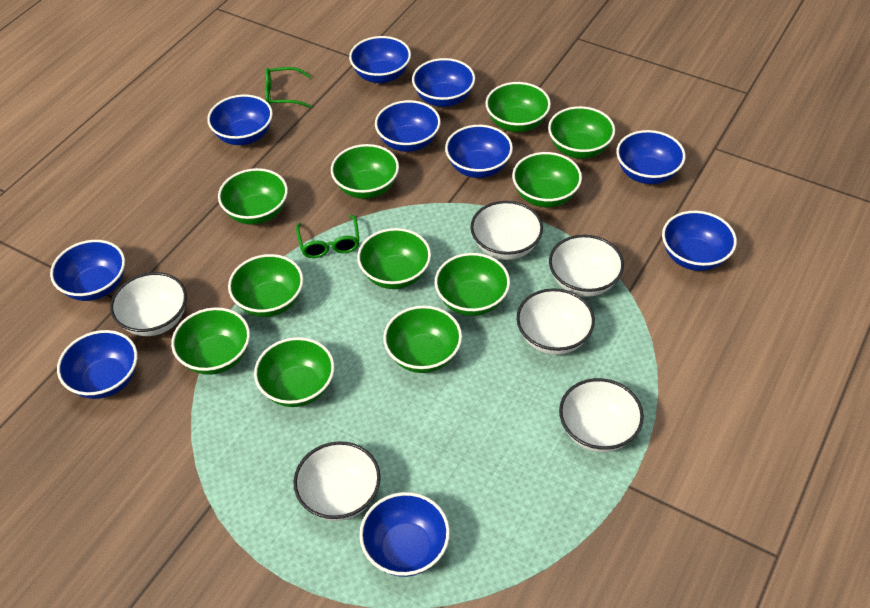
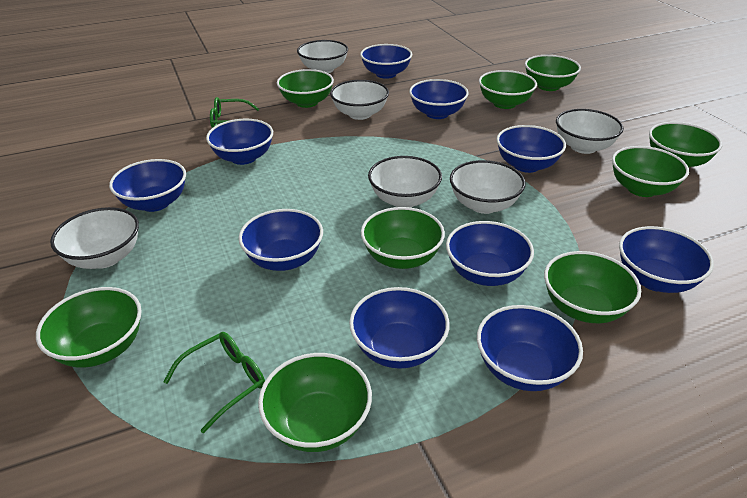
green bowl: 11 -> 9

